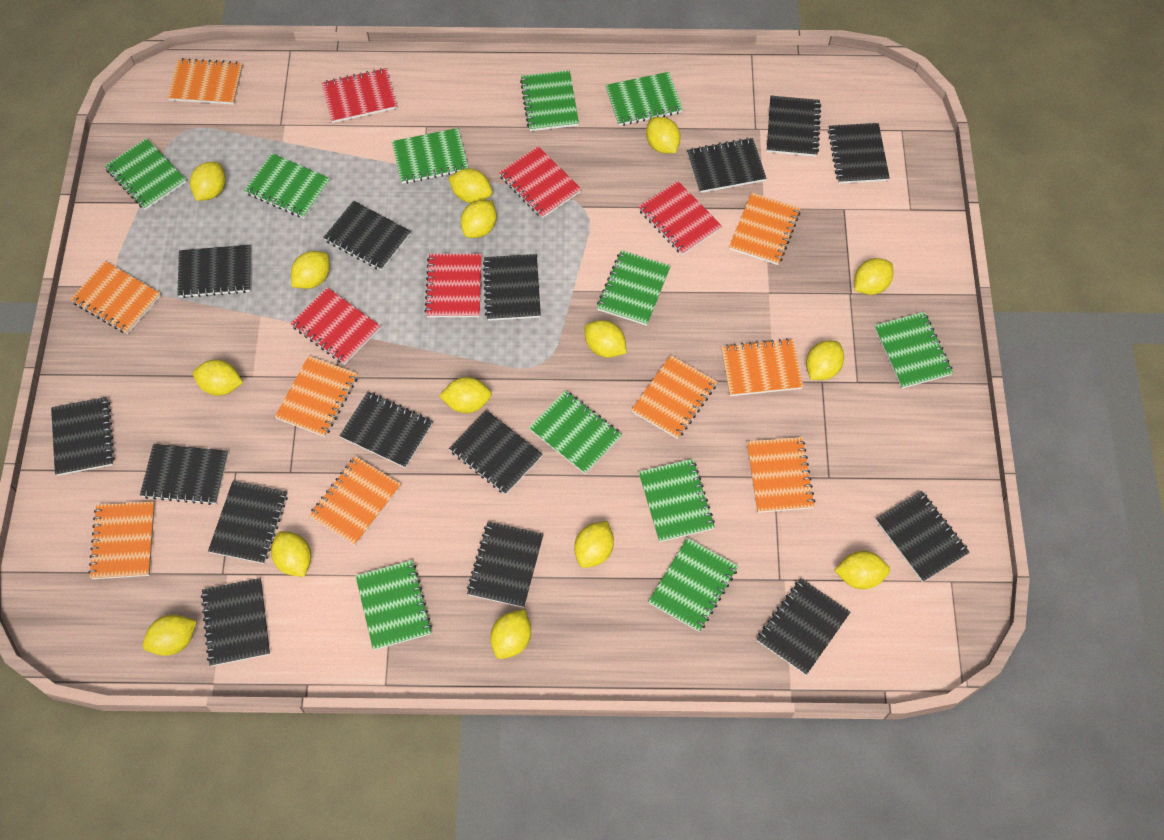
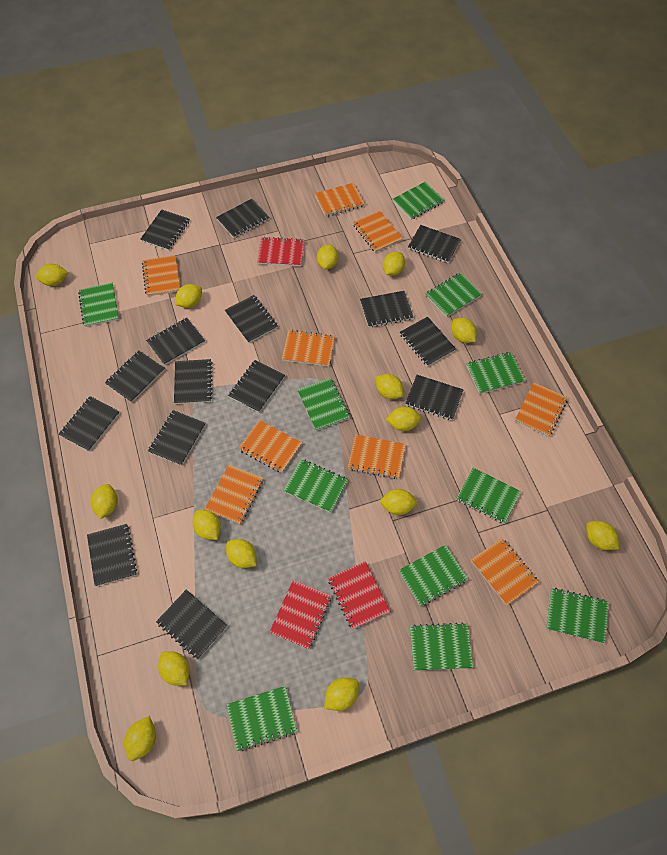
red notebook: 5 -> 3

